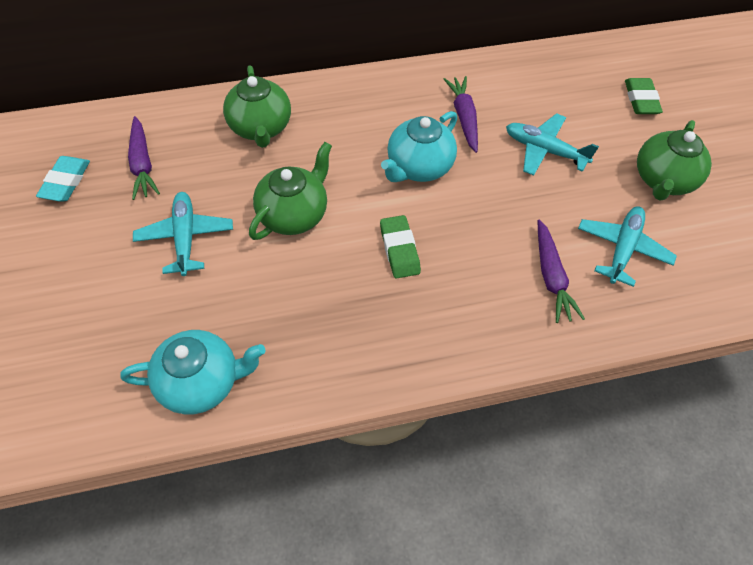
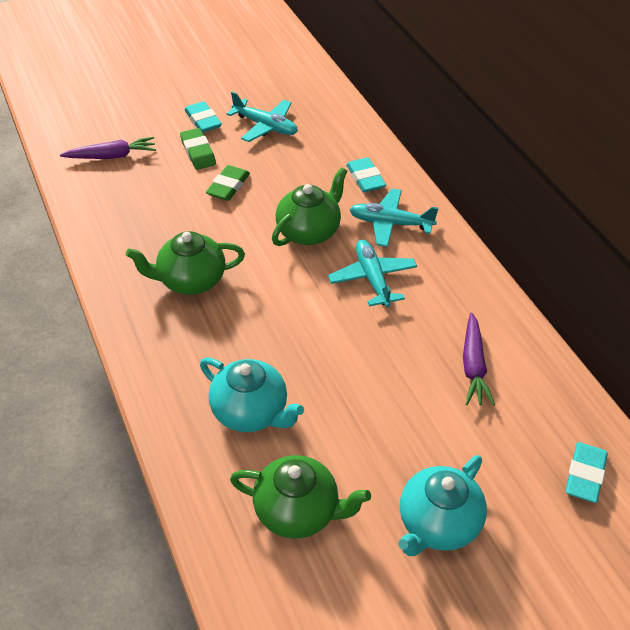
purple carrot: 3 -> 2
turquoise eraser: 1 -> 3

